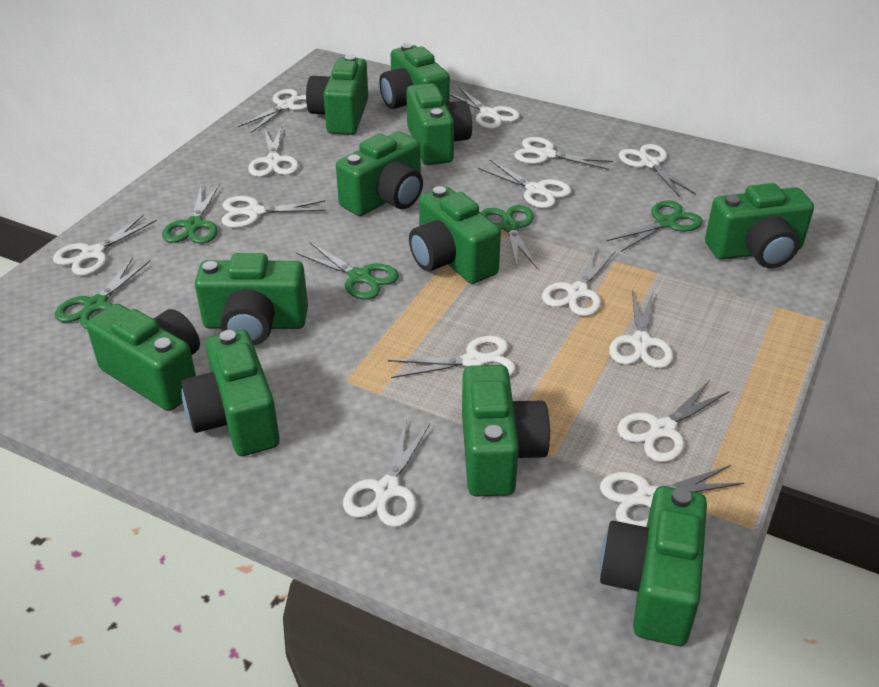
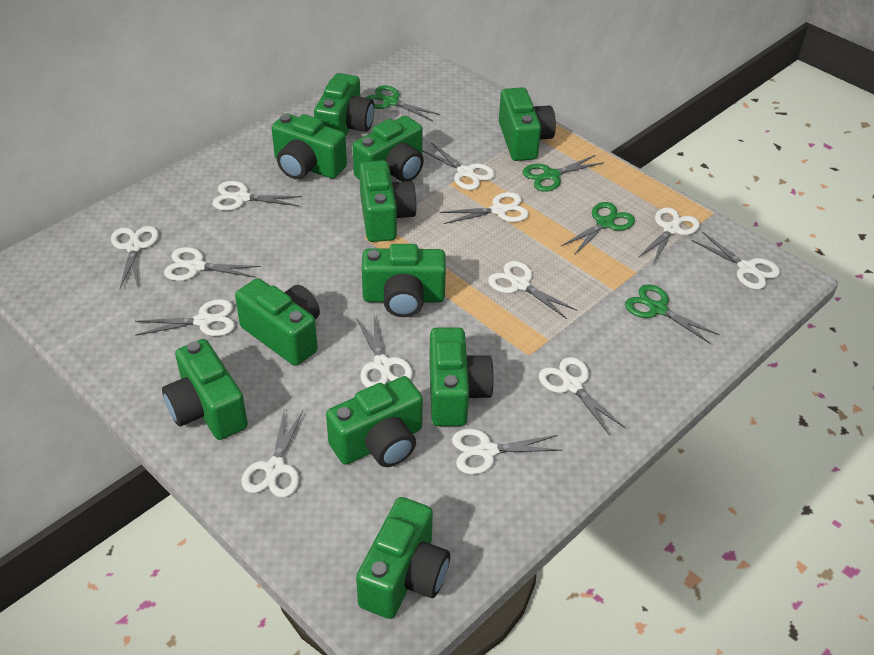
green scissors: 5 -> 4
white scissors: 14 -> 13

